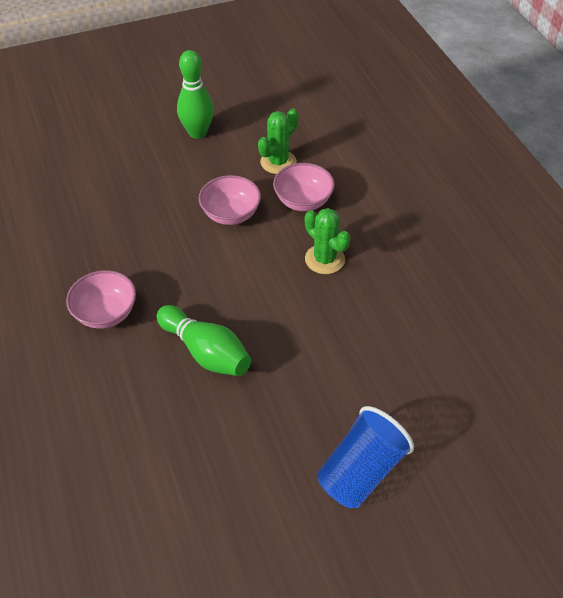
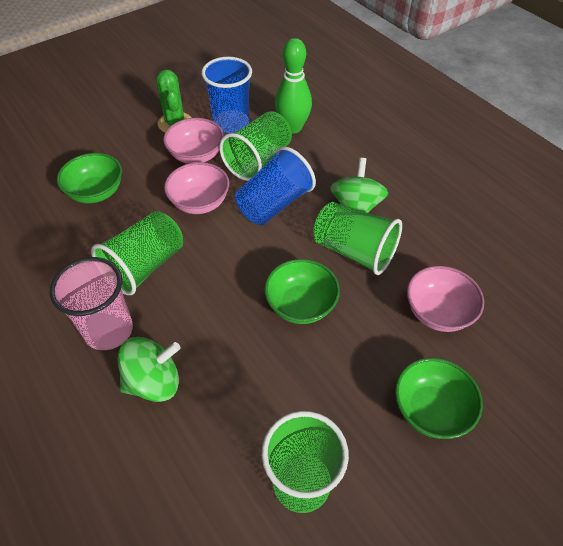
blue cup: 1 -> 2
green bowl: 0 -> 3
green bowling pin: 2 -> 1
green cactus: 2 -> 1
green cup: 0 -> 4
green spinning top: 0 -> 2
pink cup: 0 -> 1

